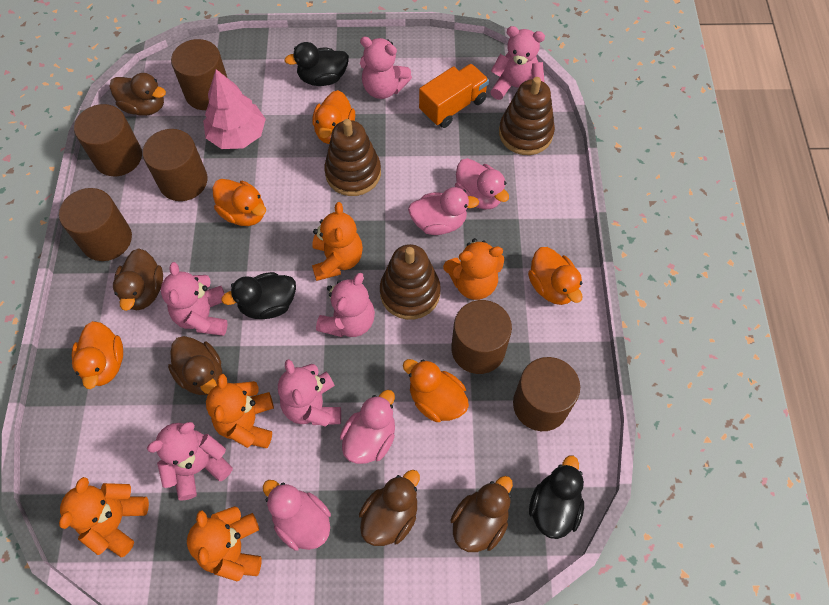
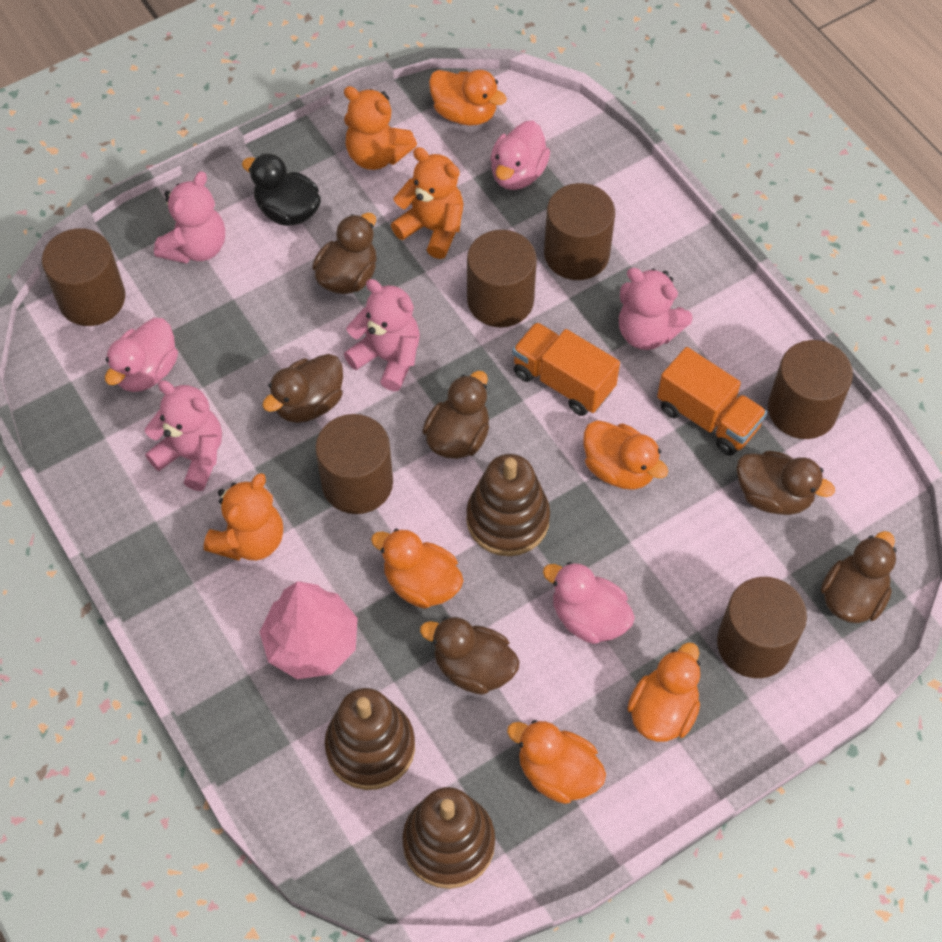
black duck: 3 -> 1
brown duck: 5 -> 6
orange teddy bear: 5 -> 3
orange truck: 1 -> 2
pink duck: 4 -> 3
pink teddy bear: 6 -> 4

